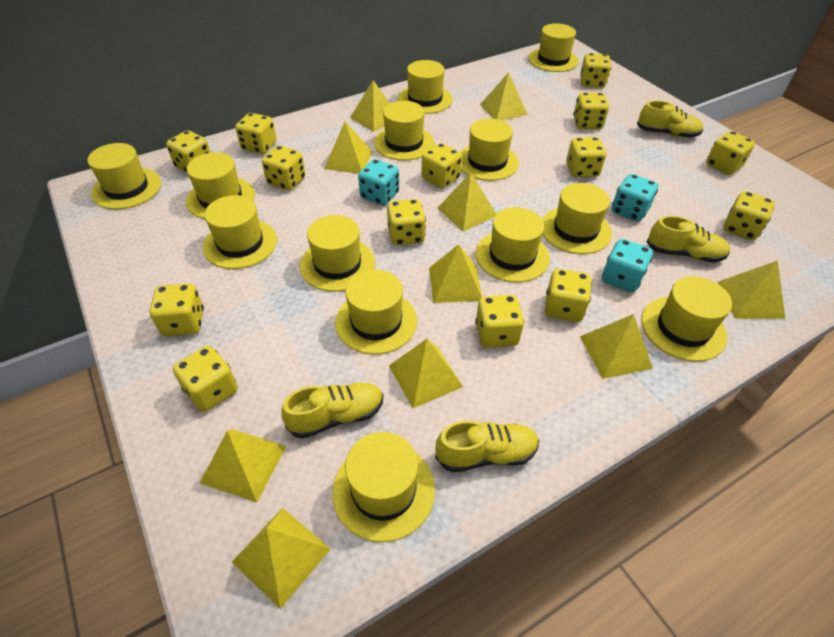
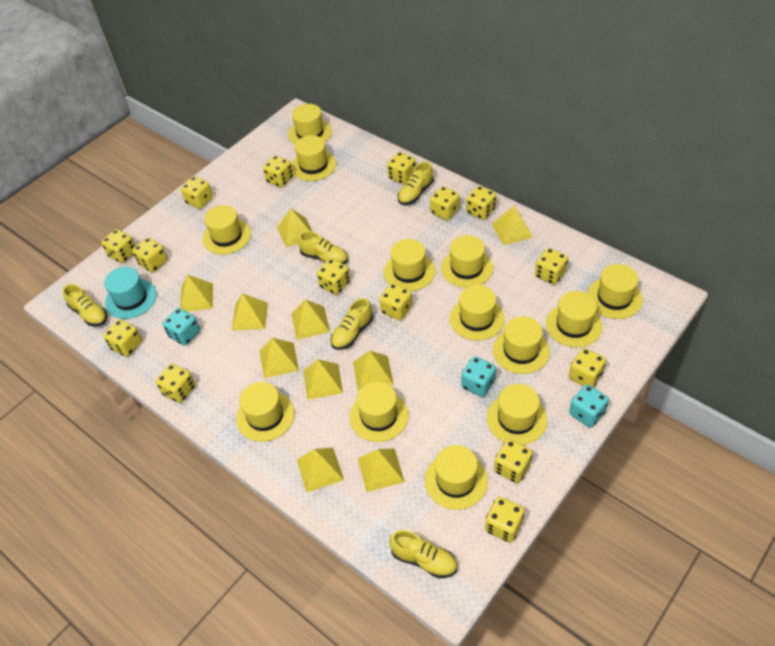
turquoise hat: 0 -> 1
yellow dice: 14 -> 15
yellow shoe: 4 -> 5

